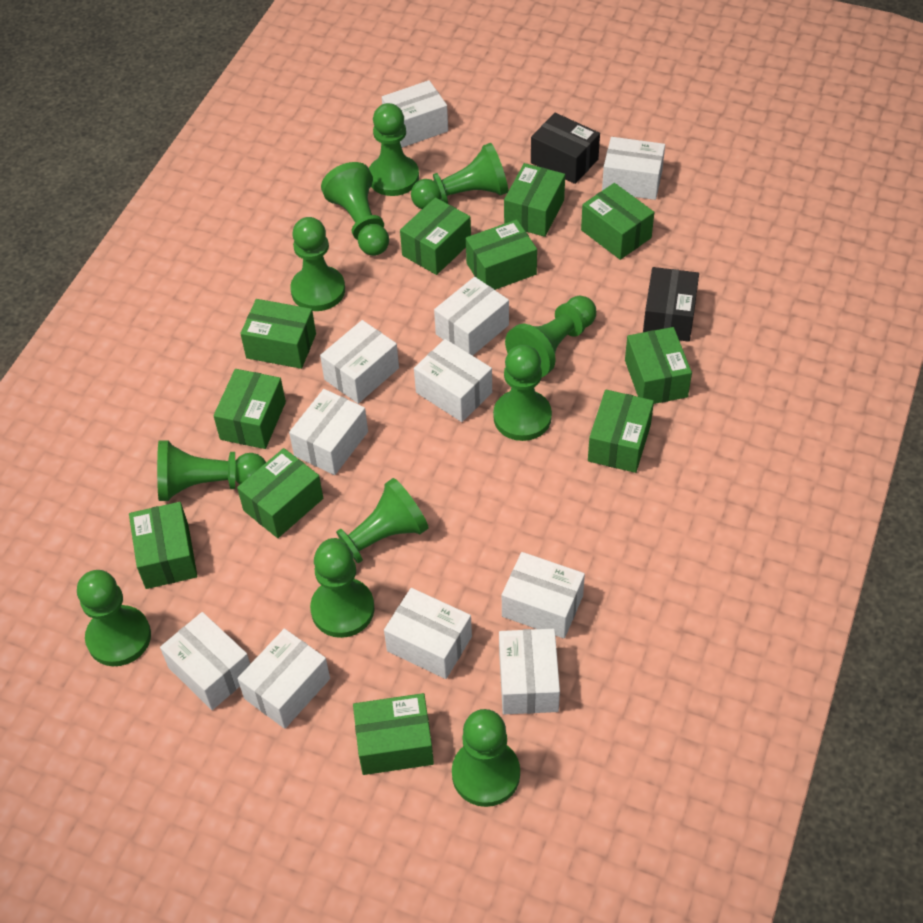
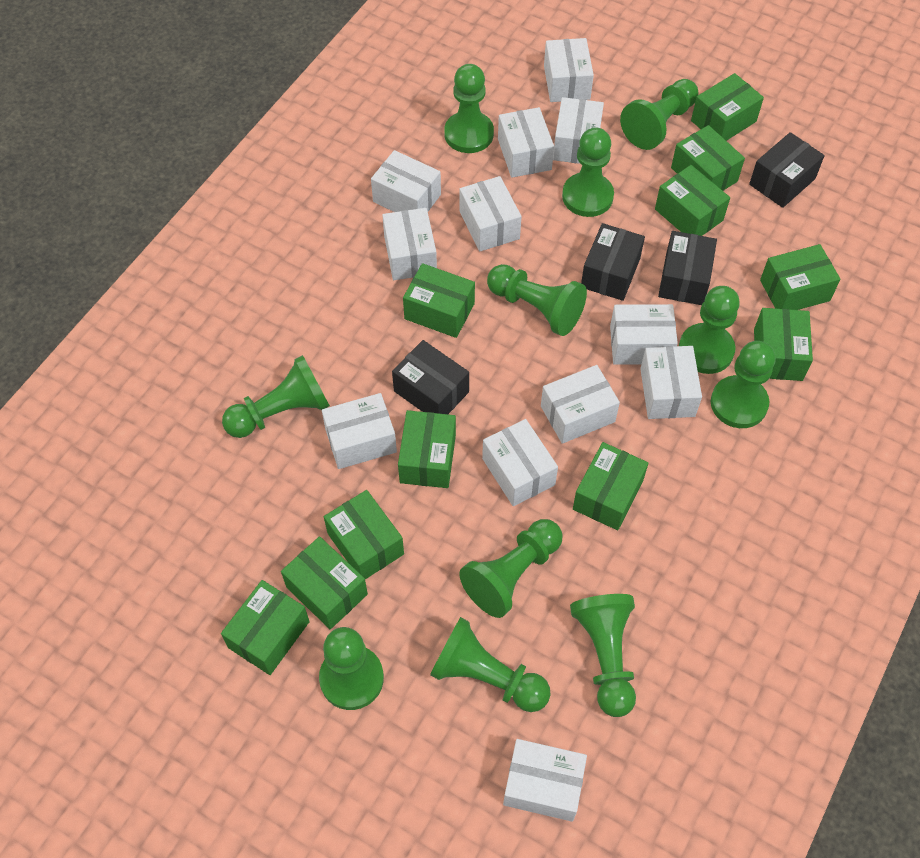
black box: 2 -> 4
white box: 11 -> 12

